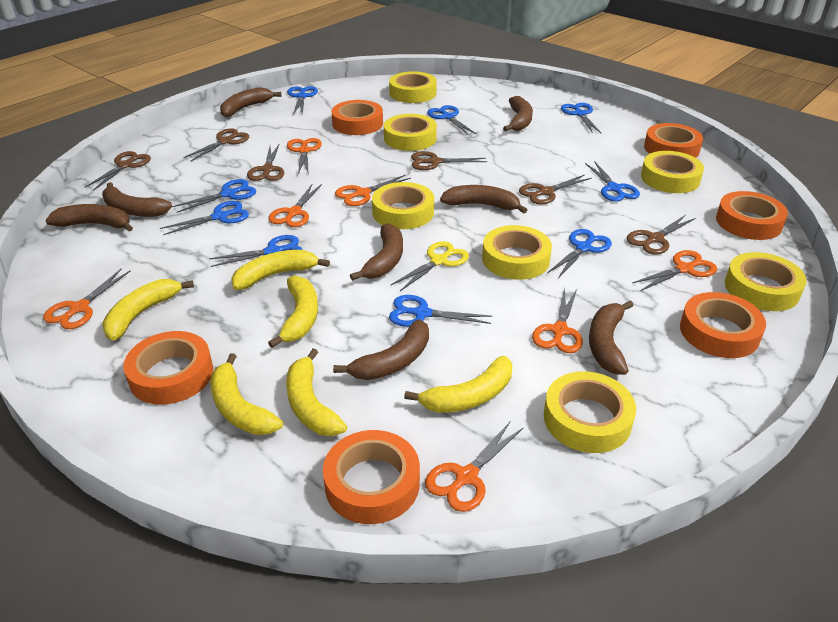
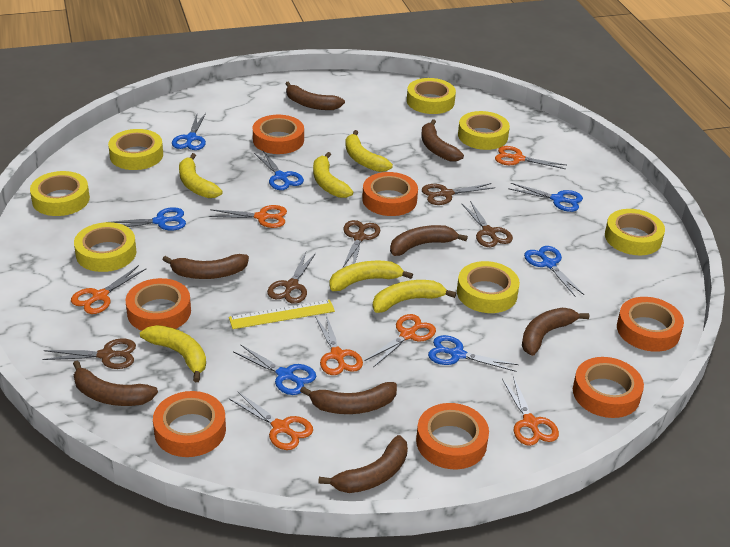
blue scissors: 9 -> 7
brown scissors: 6 -> 5
orange tape: 6 -> 7
yellow ruler: 0 -> 1
yellow scissors: 1 -> 0

